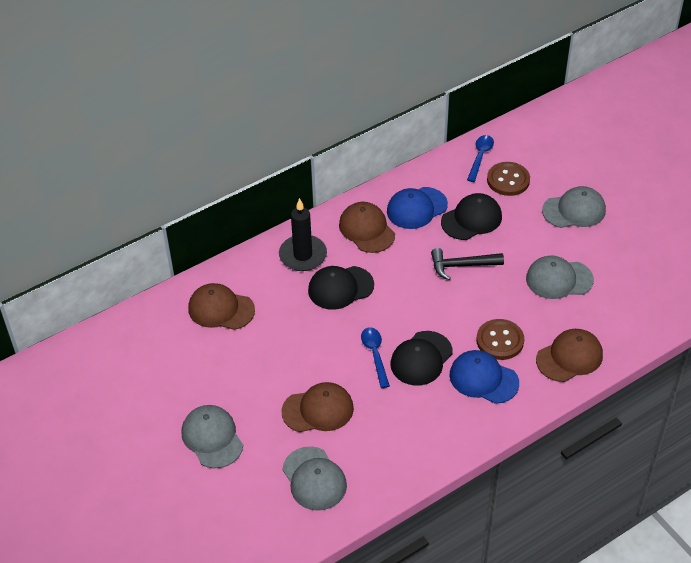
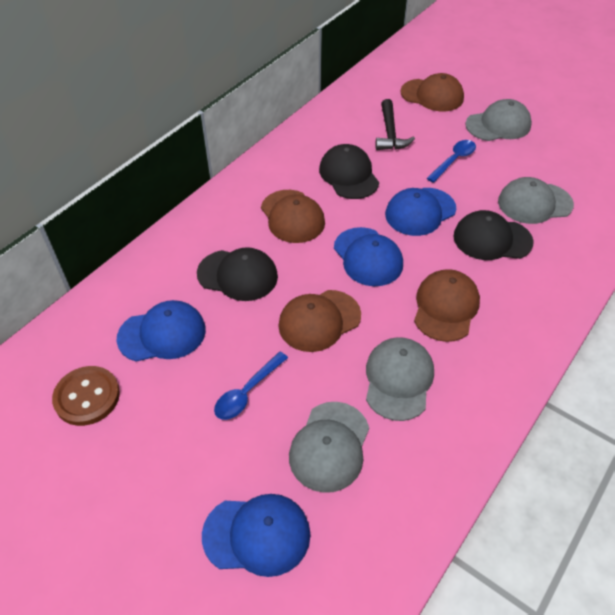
black candle: 1 -> 0
blue cap: 2 -> 4
brown button: 2 -> 1

